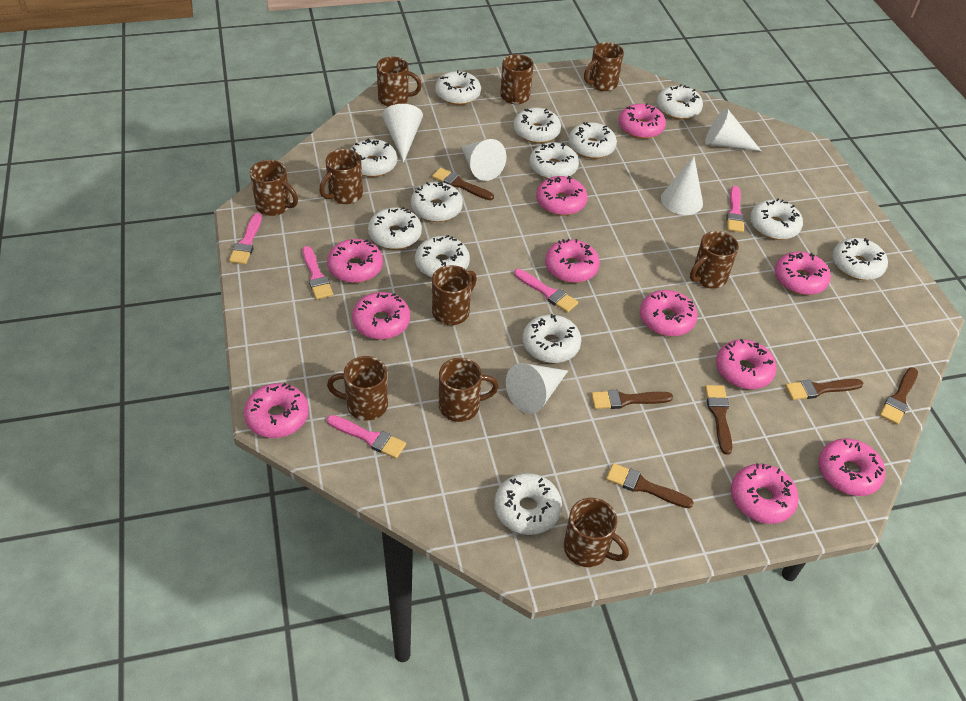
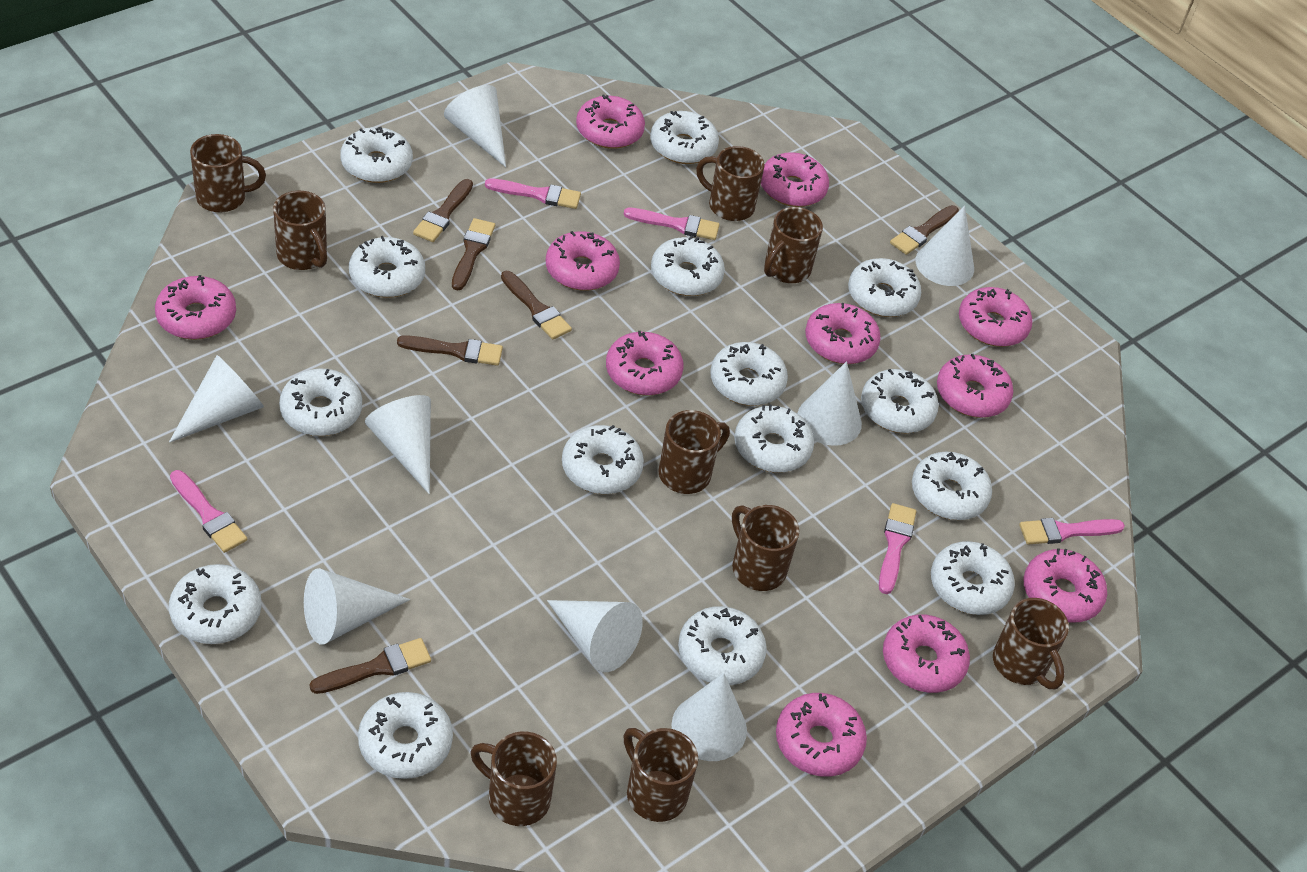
brown mug: 10 -> 9
white cone: 5 -> 8
white donut: 13 -> 15

